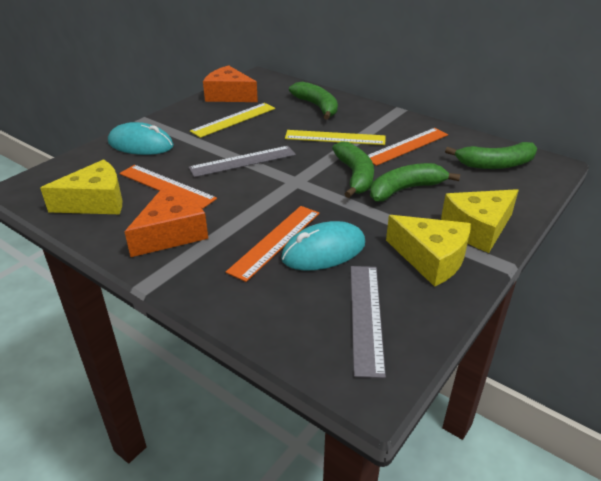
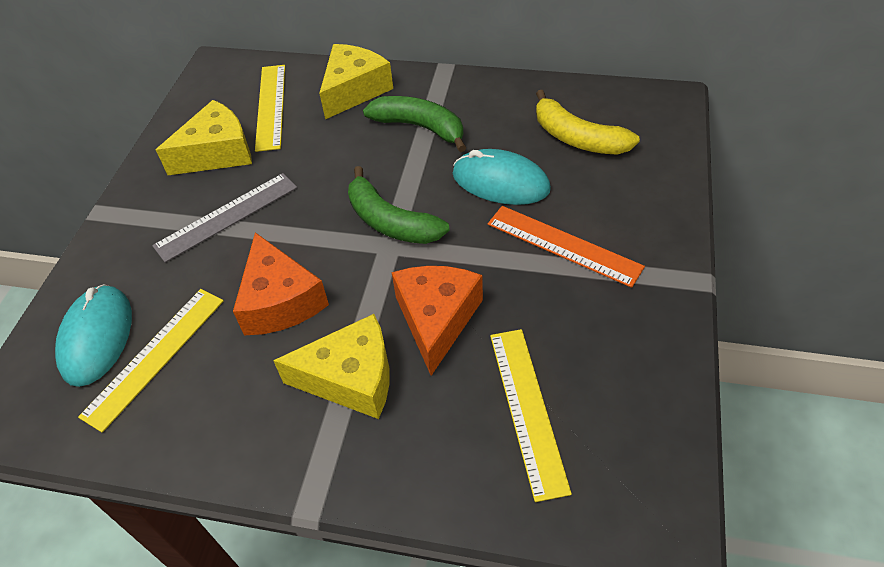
green banana: 4 -> 2
grey ruler: 2 -> 1
orange ruler: 3 -> 1
yellow banana: 0 -> 1
yellow ruler: 2 -> 3

